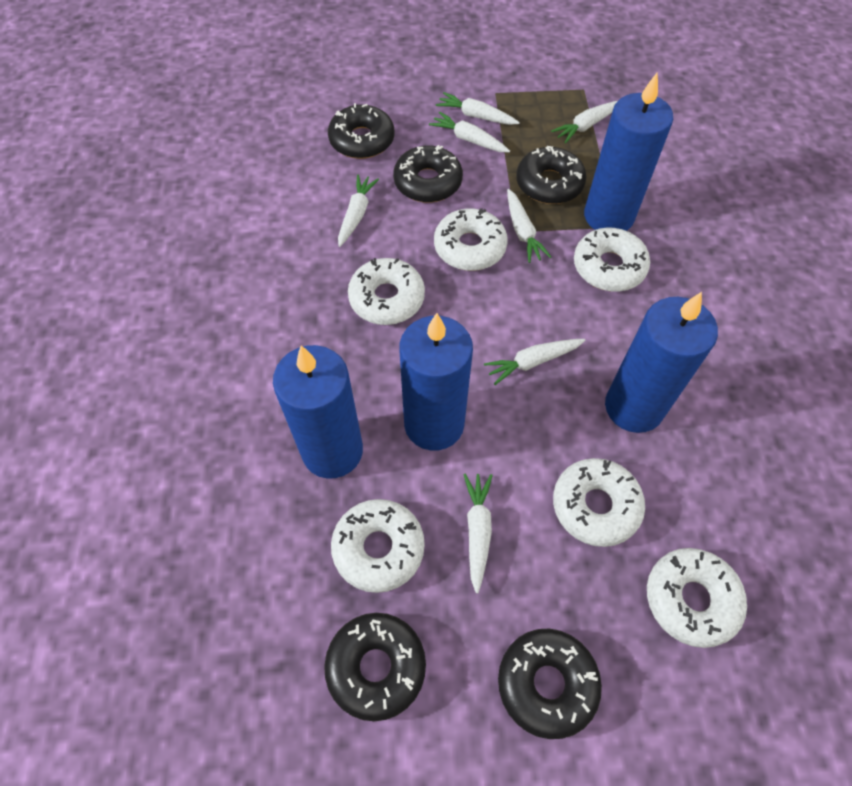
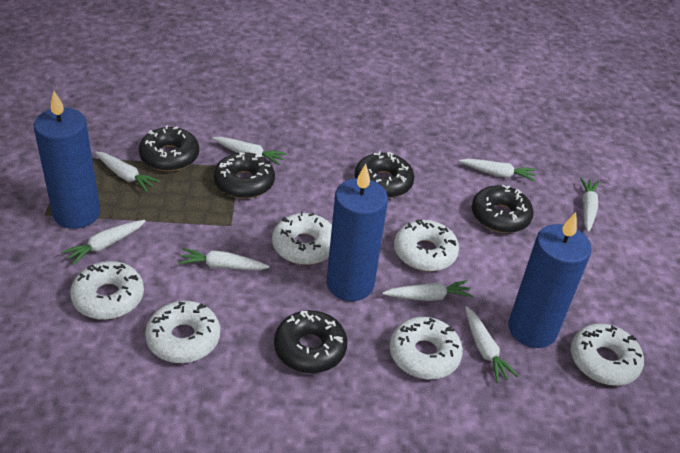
blue candle: 4 -> 3
white carrot: 7 -> 8

